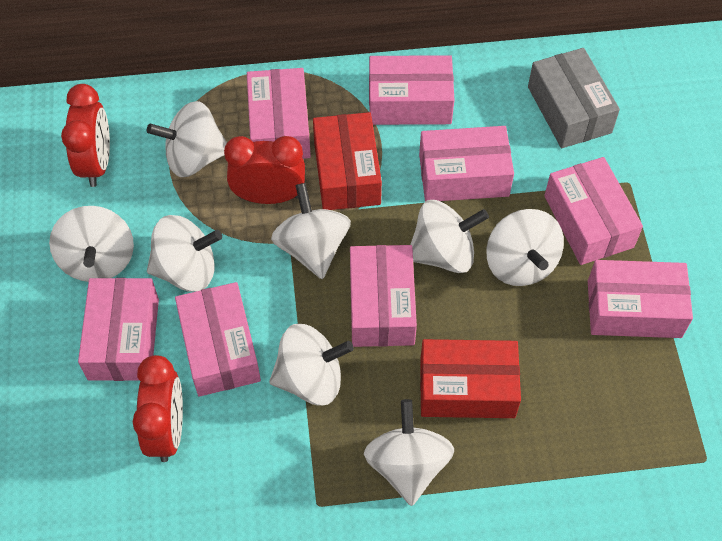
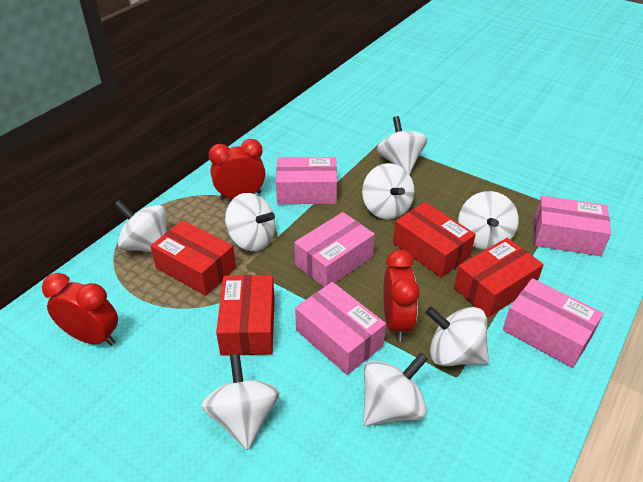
grey box: 1 -> 0
pink box: 8 -> 5
red box: 2 -> 4

